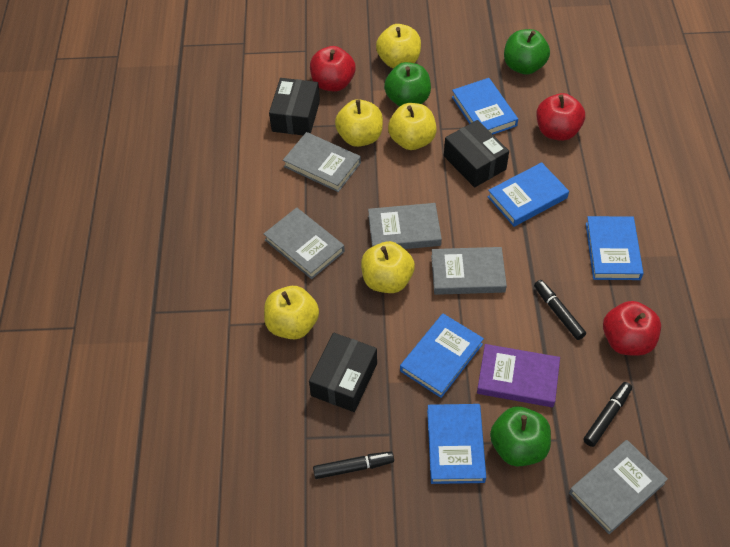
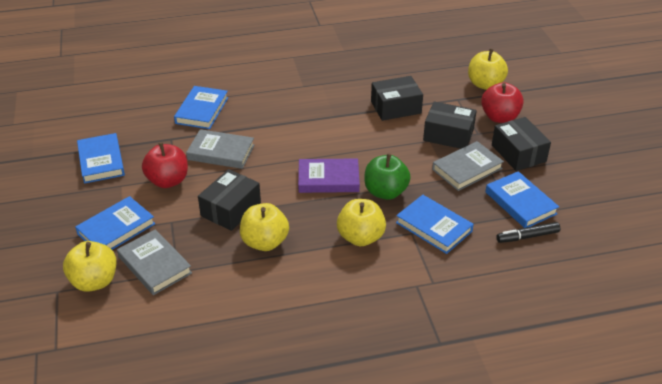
black box: 3 -> 4
black marker: 3 -> 1
green apple: 3 -> 1
grey book: 5 -> 3
red apple: 3 -> 2
yellow apple: 5 -> 4

